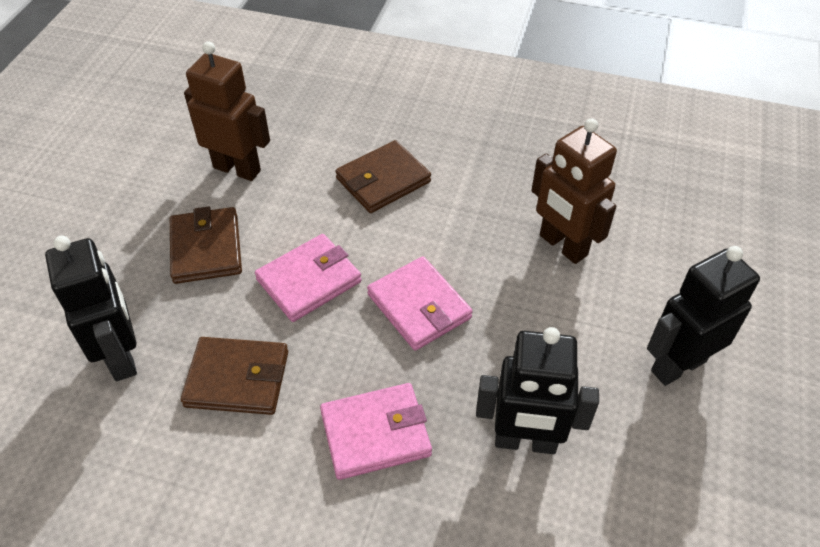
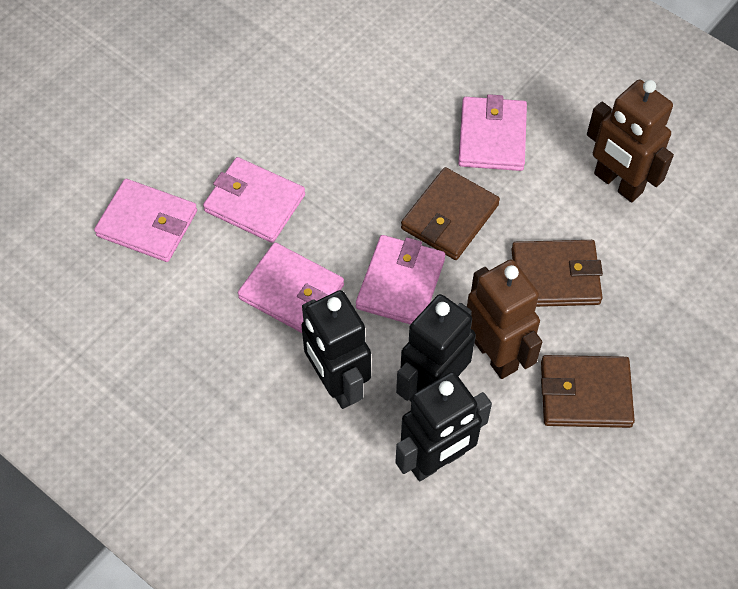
pink wallet: 3 -> 5

